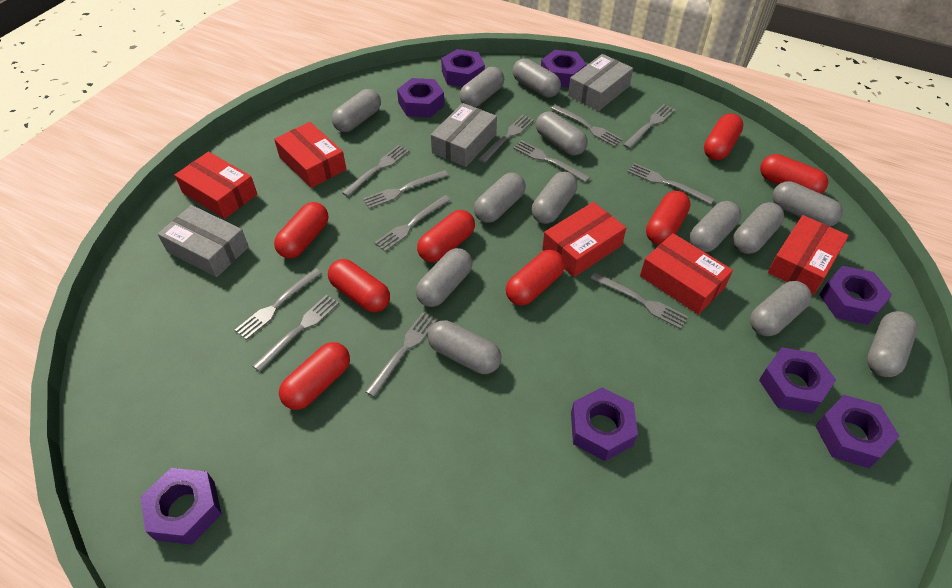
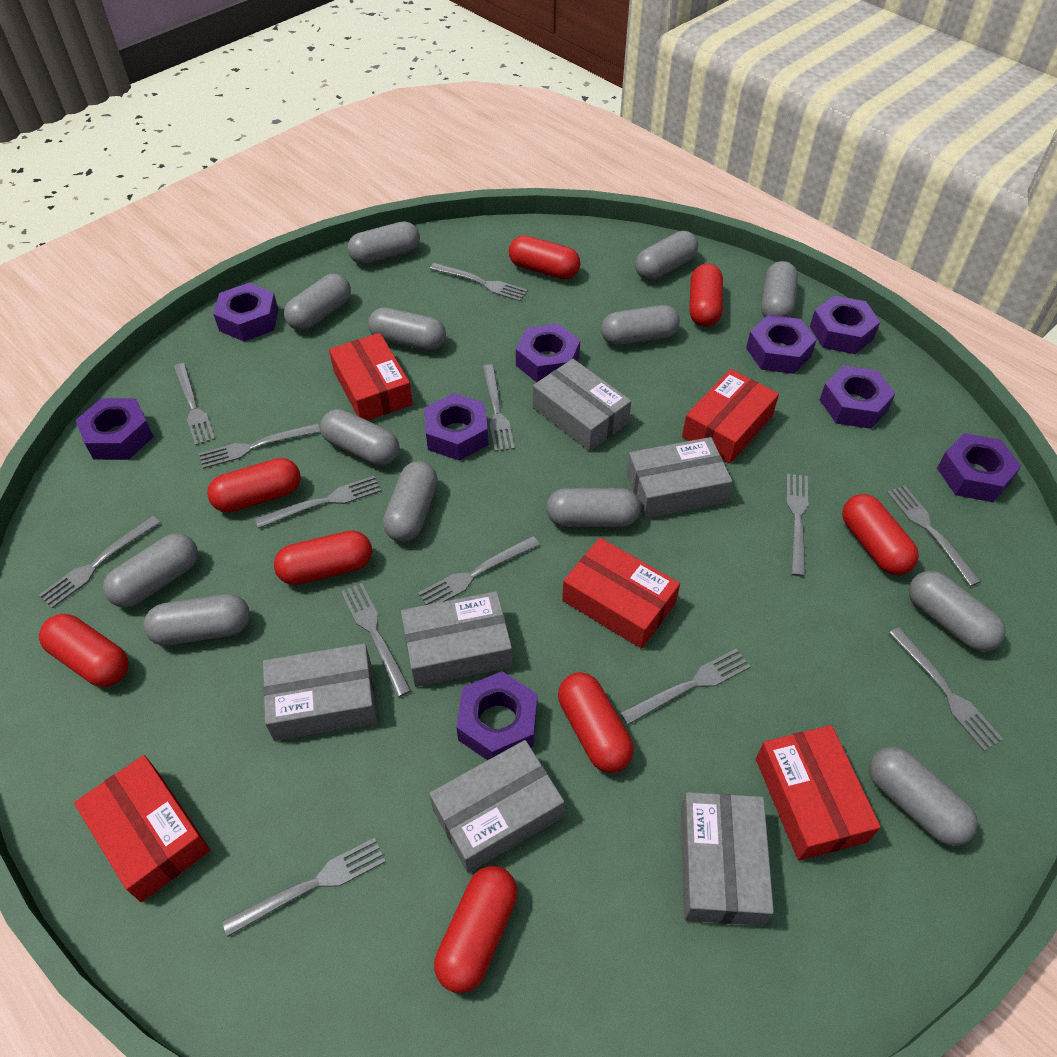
grey box: 3 -> 6
grey fork: 12 -> 13
purple nut: 8 -> 9

